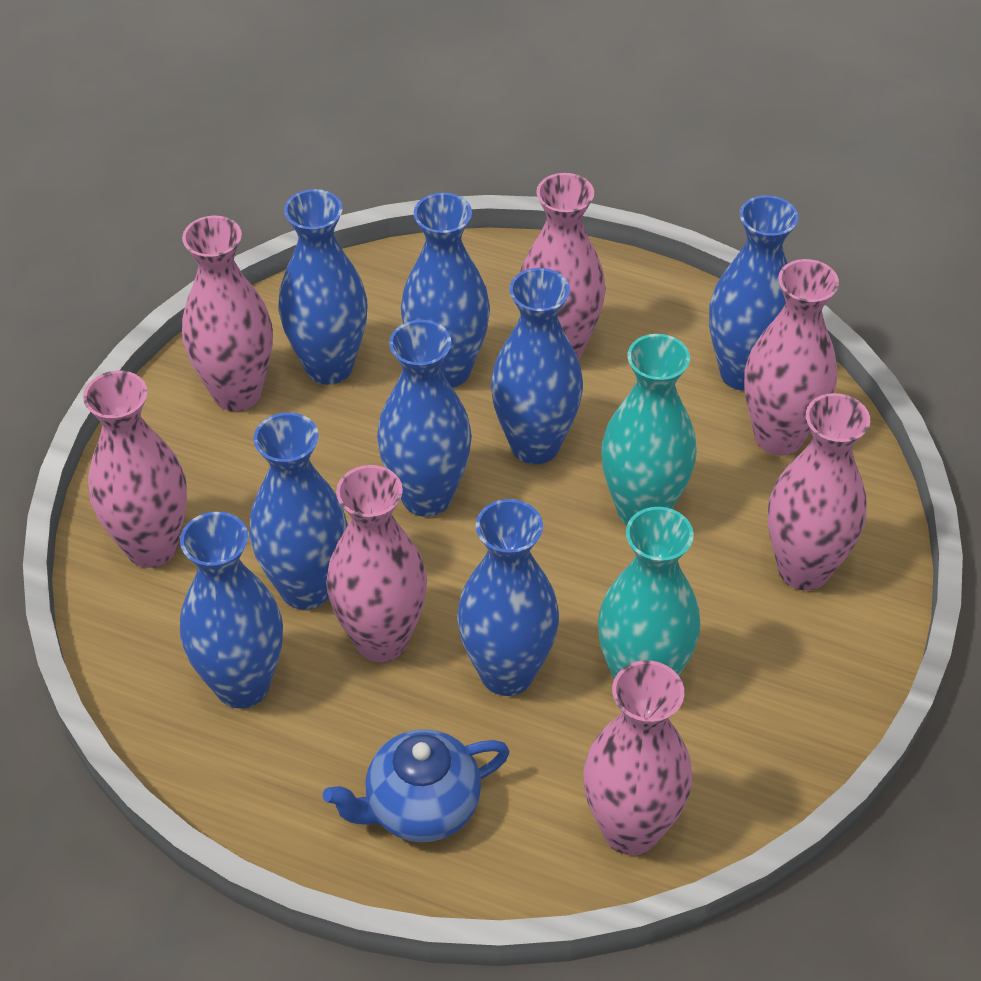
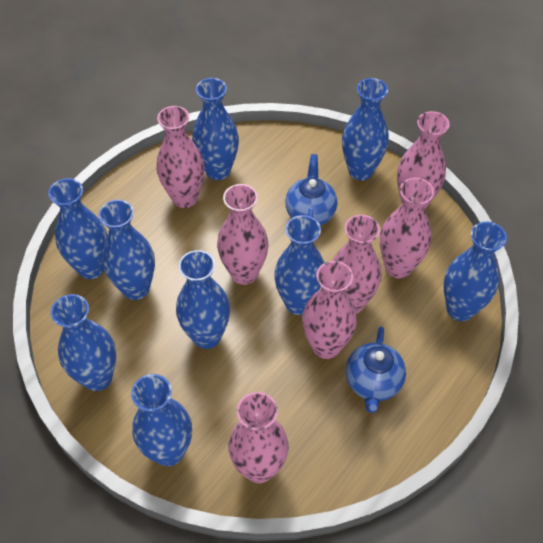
blue teapot: 1 -> 2
blue vase: 8 -> 9
turquoise vase: 2 -> 0

